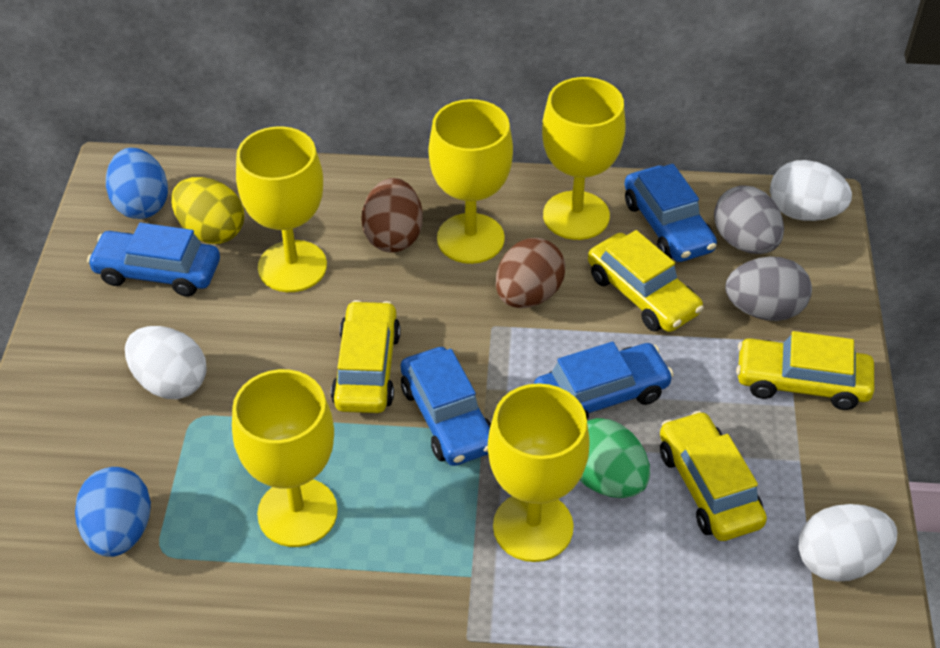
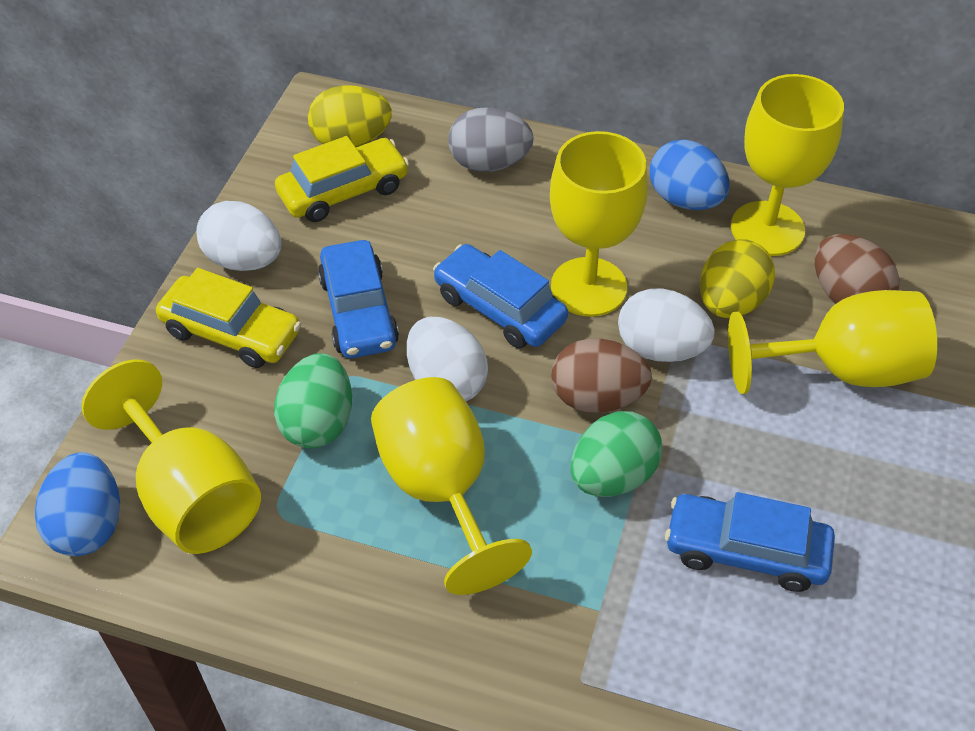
blue car: 4 -> 3
green egg: 1 -> 2
grey egg: 2 -> 1
yellow car: 4 -> 2
yellow egg: 1 -> 2

